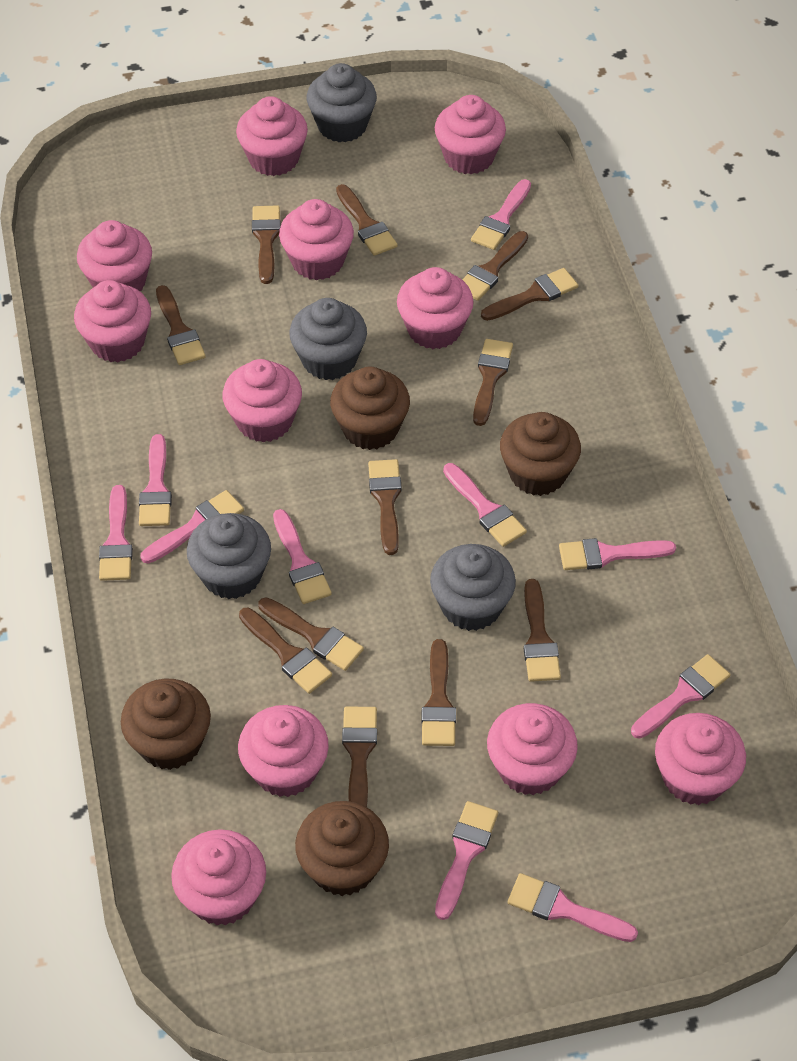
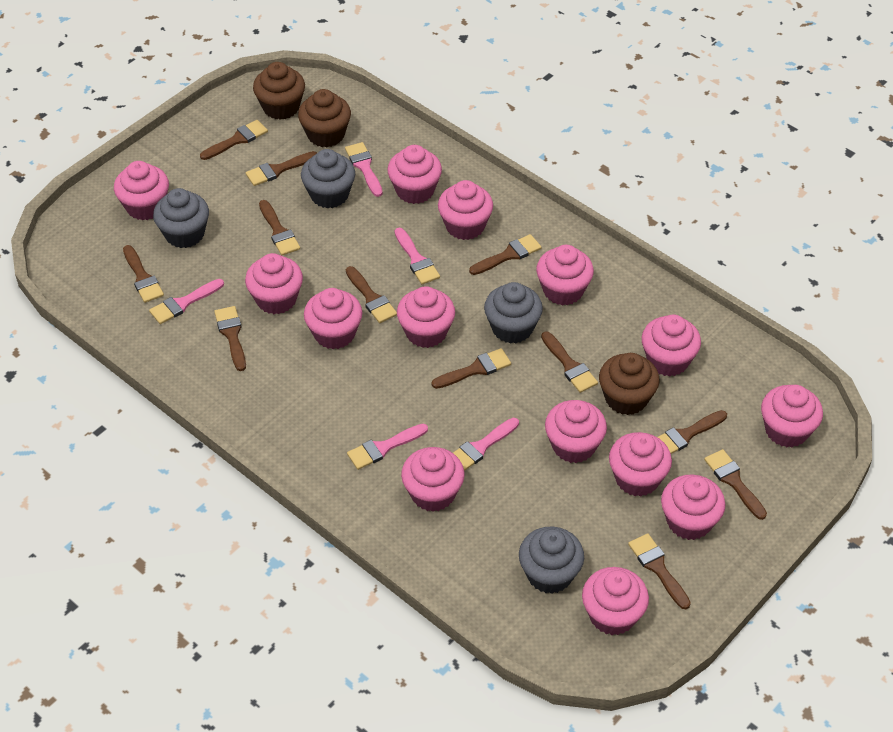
brown cupcake: 4 -> 3
pink brush: 10 -> 5
pink cupcake: 11 -> 14

